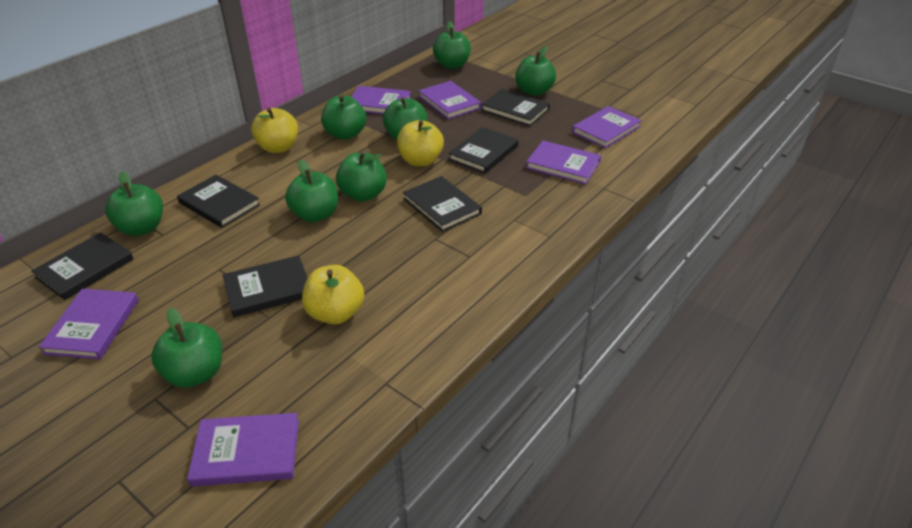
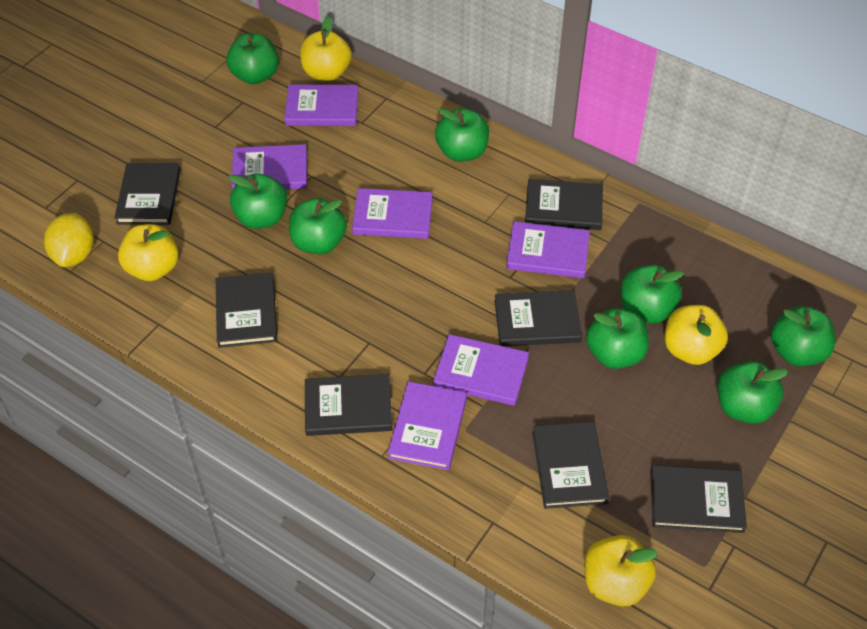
black book: 6 -> 7
yellow apple: 3 -> 4
yellow lemon: 0 -> 1

